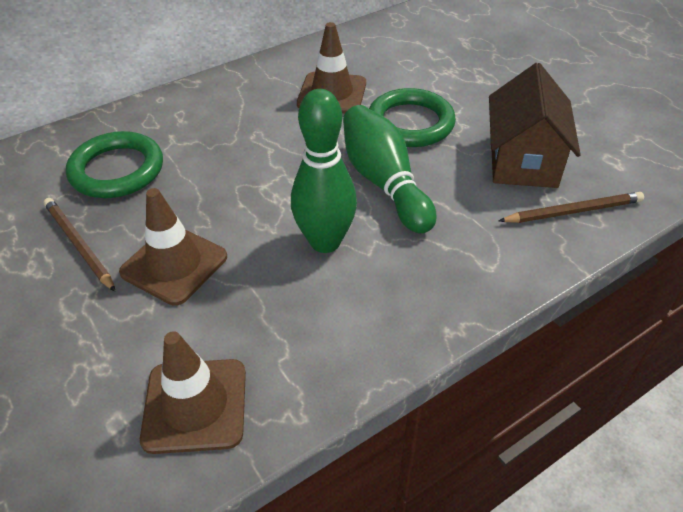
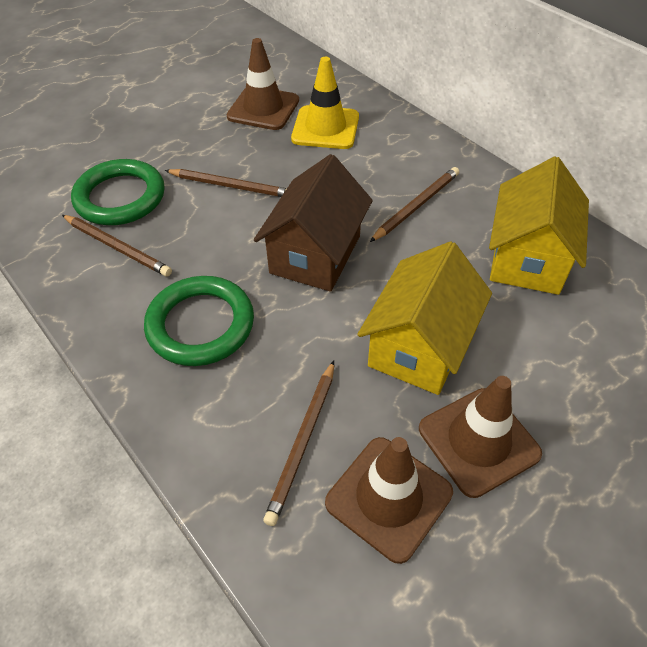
brown pencil: 2 -> 4
green bowling pin: 2 -> 0
yellow house: 0 -> 2
yellow traffic cone: 0 -> 1

